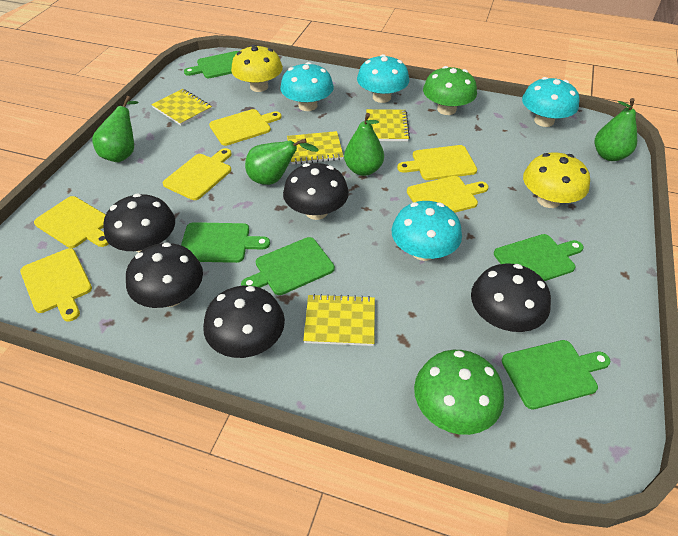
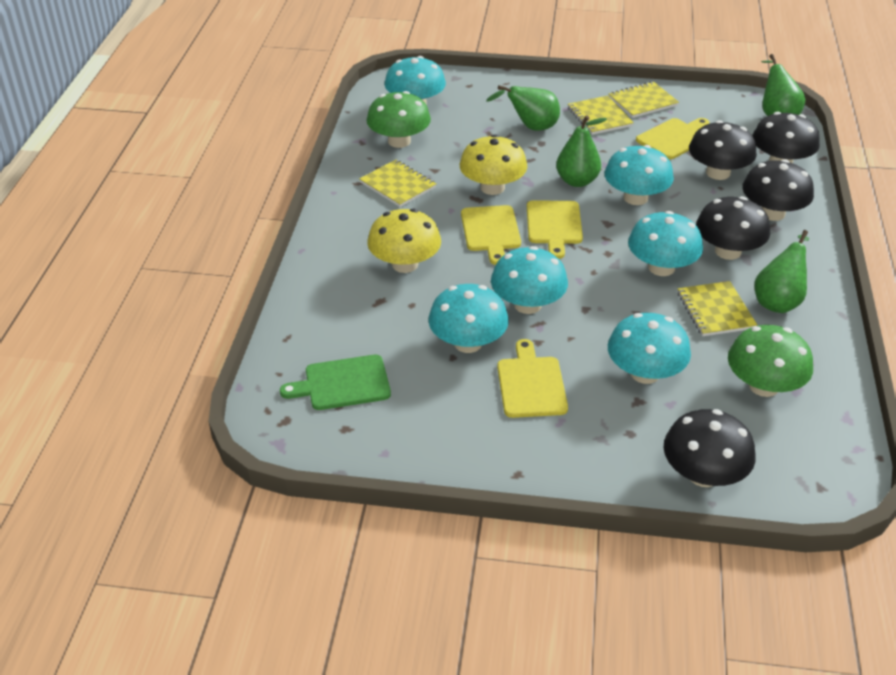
green cutting board: 5 -> 1
turquoise mushroom: 4 -> 6
yellow cutting board: 6 -> 4

